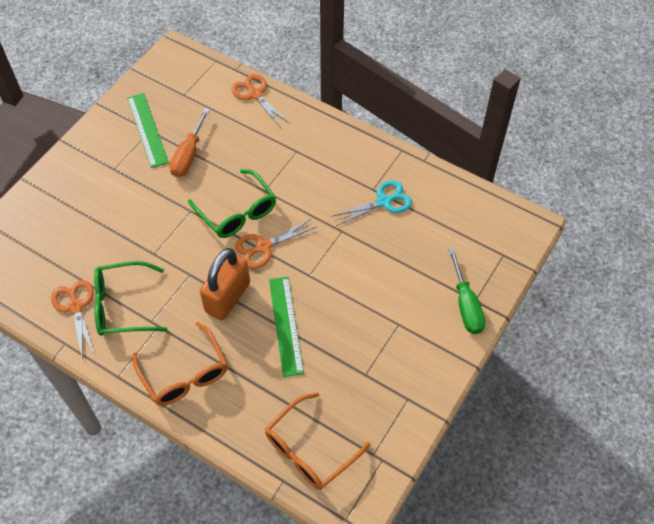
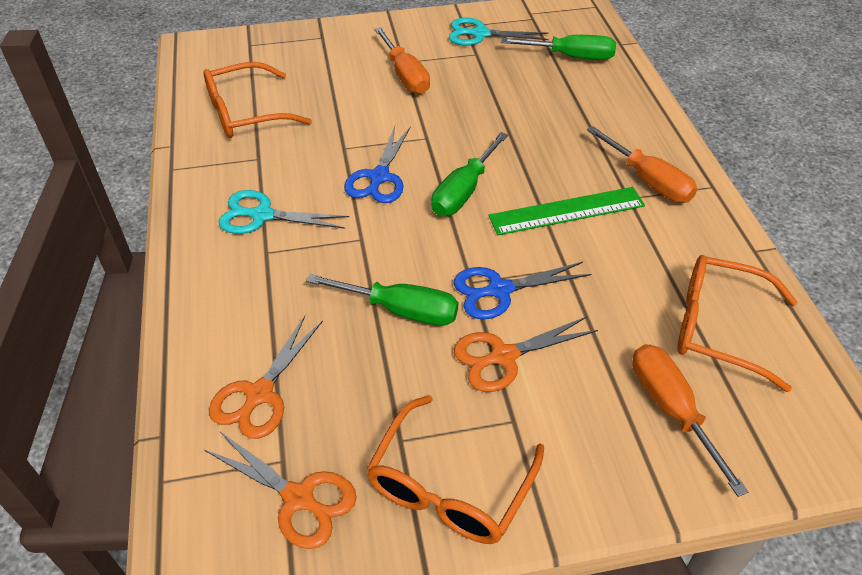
blue scissors: 0 -> 2
green glasses: 2 -> 0
green ruler: 2 -> 1
green screwdriver: 1 -> 3
orange glasses: 2 -> 3
orange padlock: 1 -> 0
orange screwdriver: 1 -> 3
turquoise scissors: 1 -> 2

